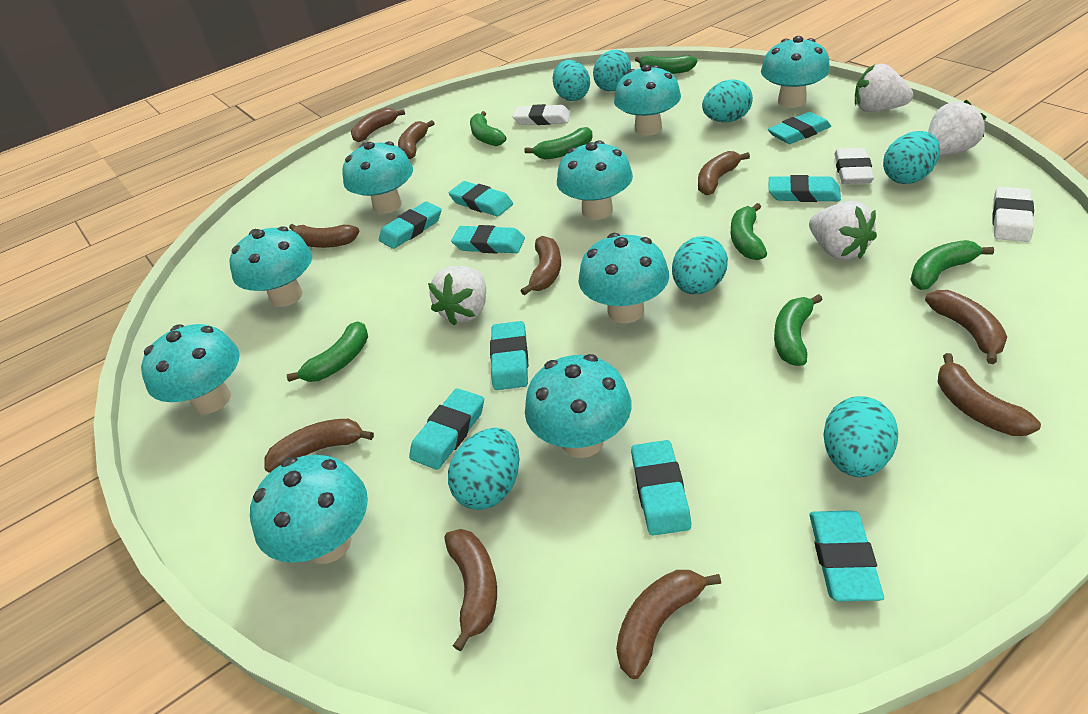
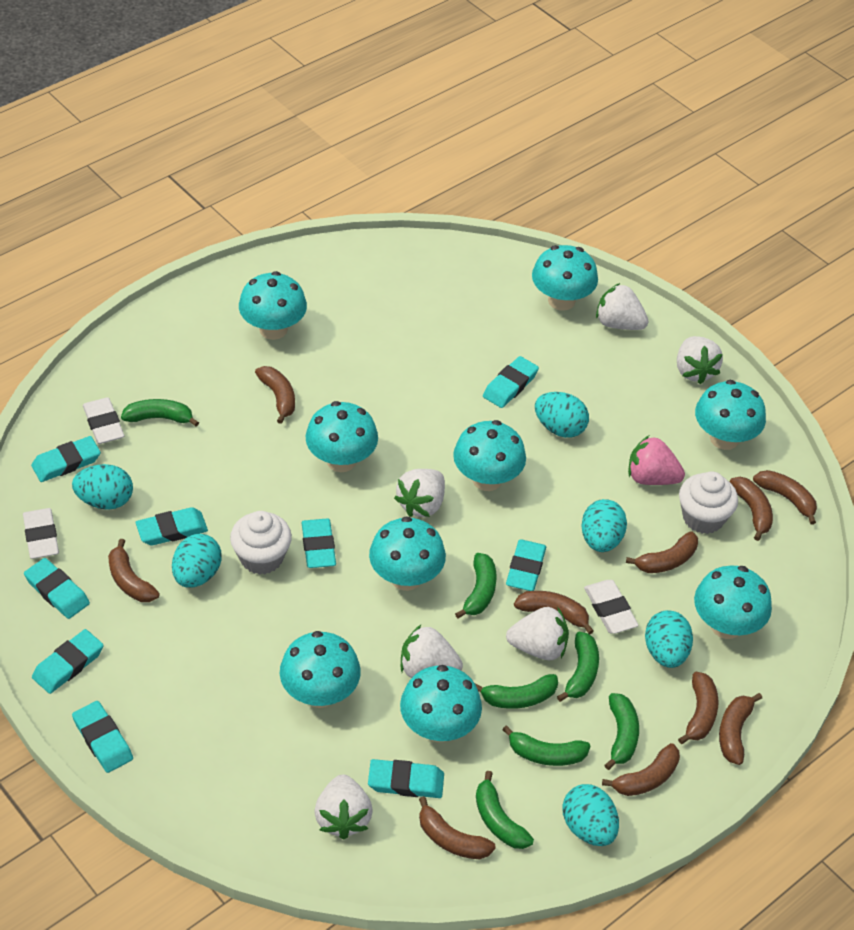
pink strawberry: 0 -> 1
turquoise egg: 7 -> 6
white cupcake: 0 -> 2
white strawberry: 4 -> 6

